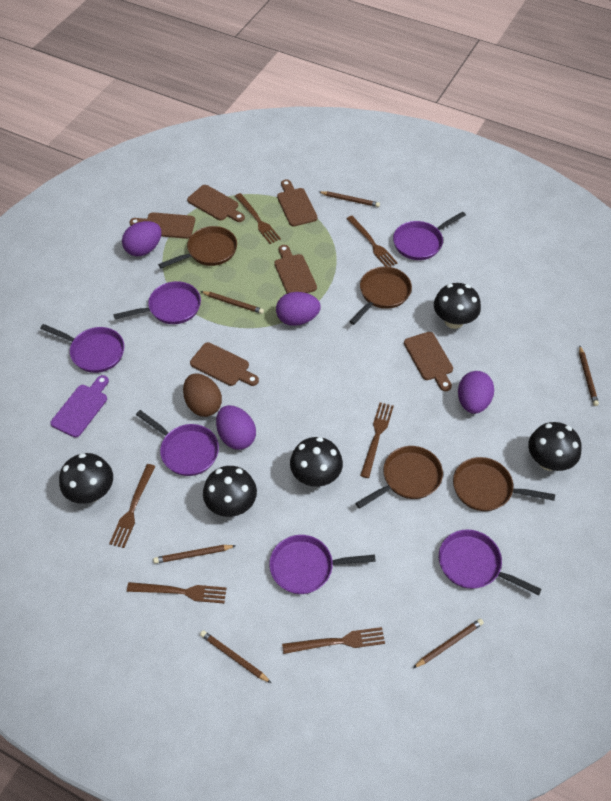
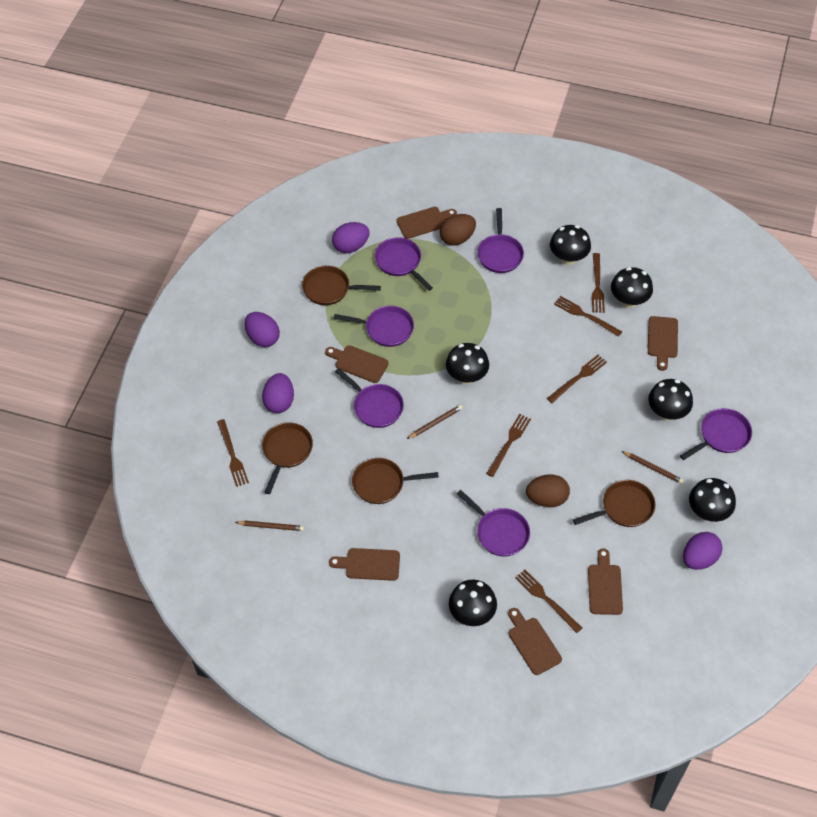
black mushroom: 5 -> 6
brown egg: 1 -> 2
brown pencil: 6 -> 3
purple cutting board: 1 -> 0

